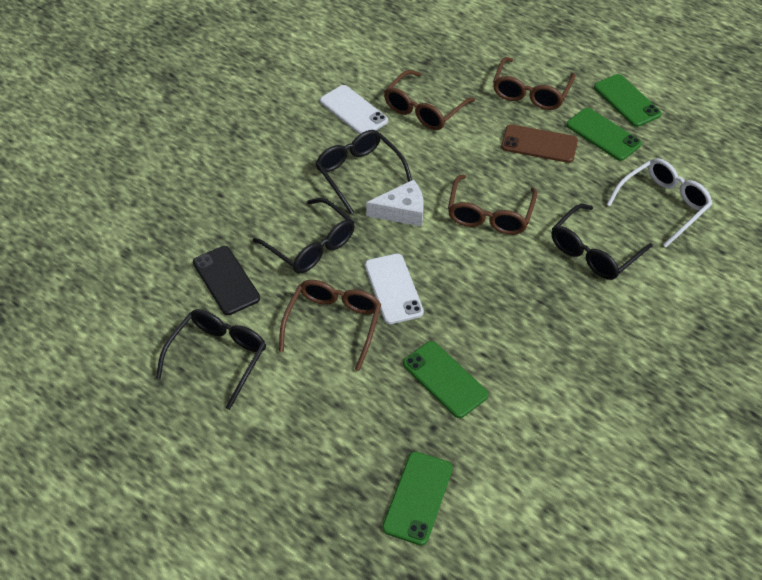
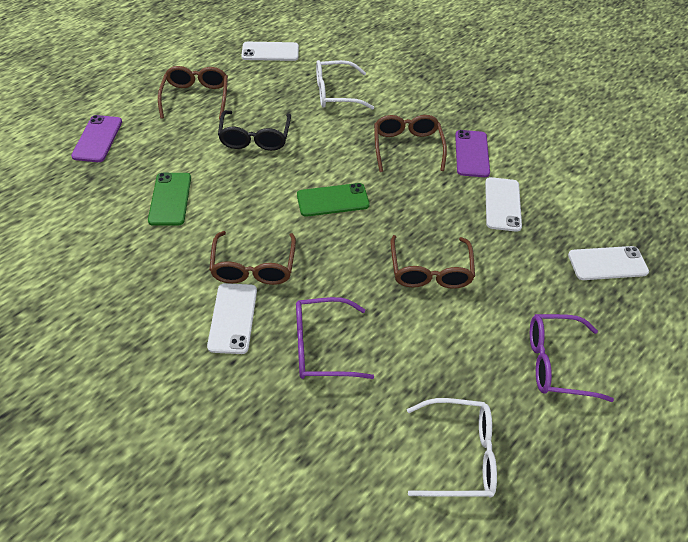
black glasses: 4 -> 1
black phone: 1 -> 0
brown phone: 1 -> 0
green phone: 4 -> 2
purple glasses: 0 -> 2
purple phone: 0 -> 2
white cheese: 1 -> 0
white glasses: 1 -> 2
white phone: 2 -> 4

